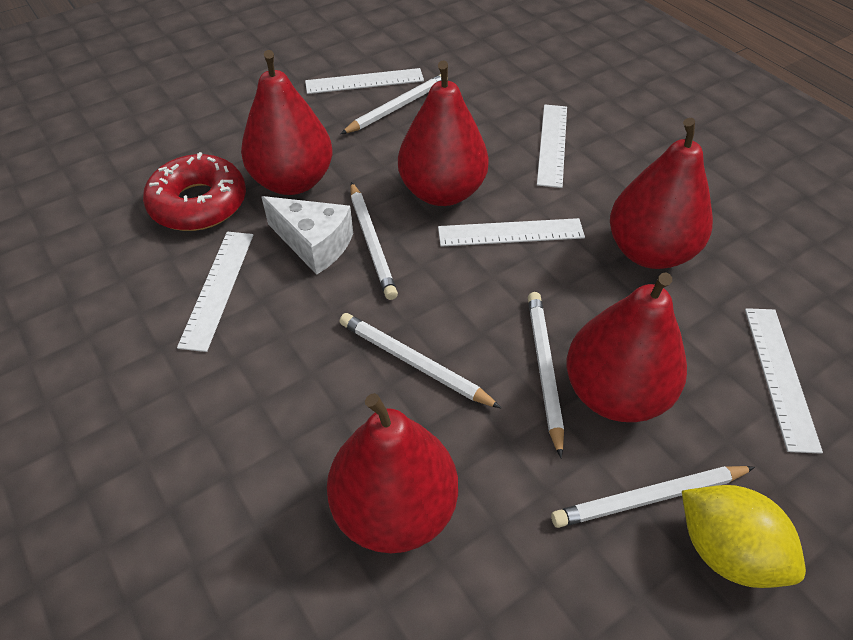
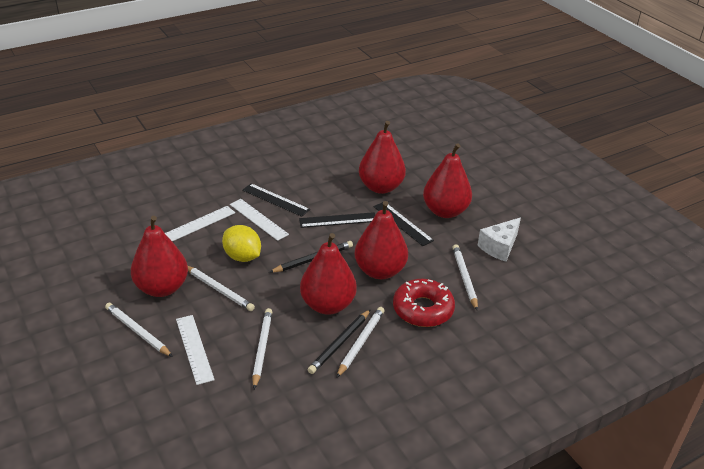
black pencil: 0 -> 2
black ruler: 0 -> 3
white ruler: 5 -> 3

